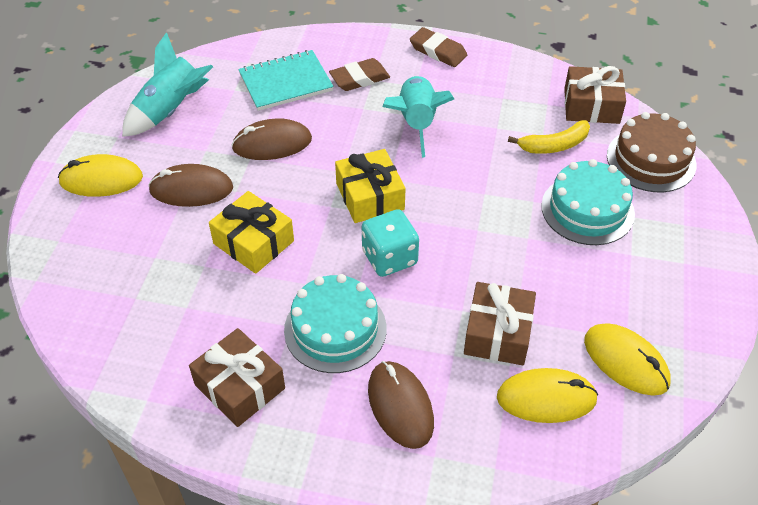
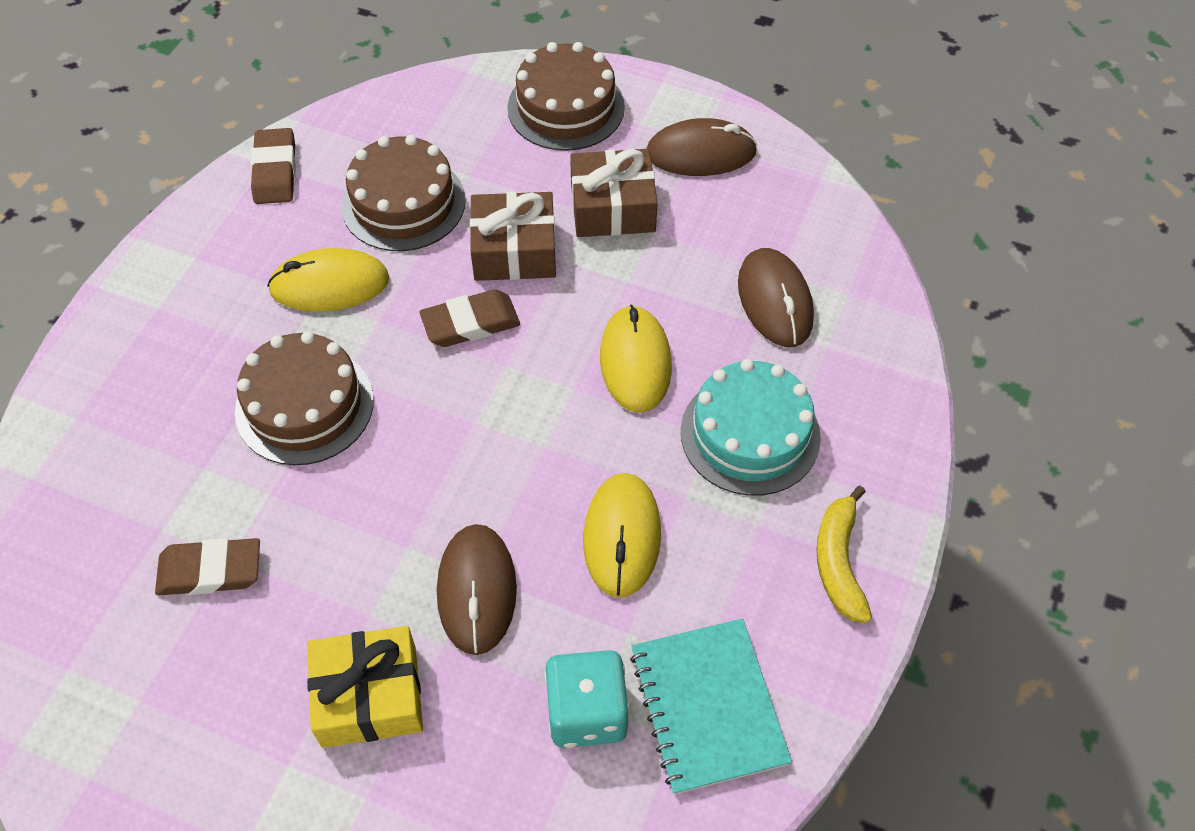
brown cake: 1 -> 3
brown eraser: 2 -> 3
brown gift: 3 -> 2
turquoise cake: 2 -> 1
turquoise rocket: 2 -> 0
yellow gift: 2 -> 1

